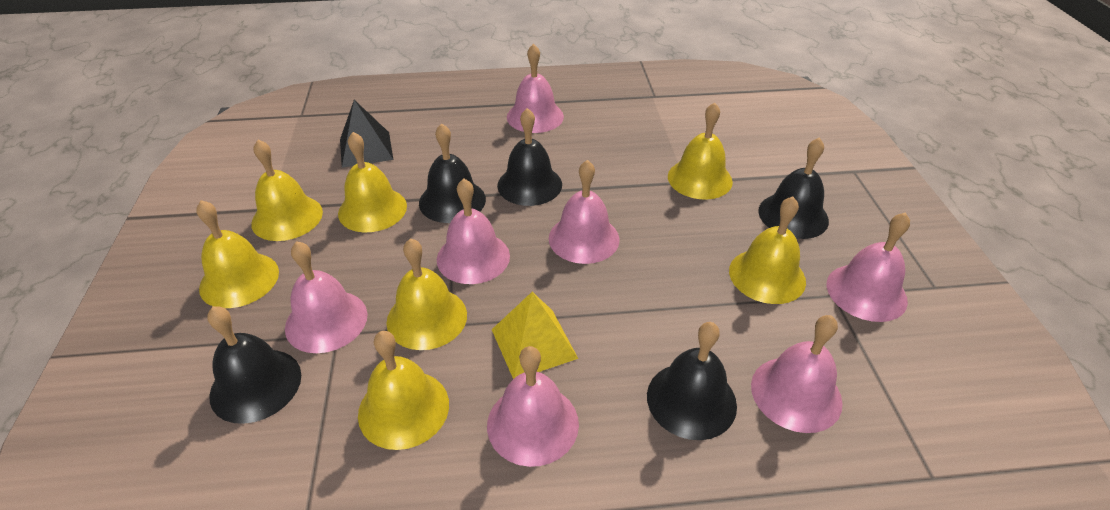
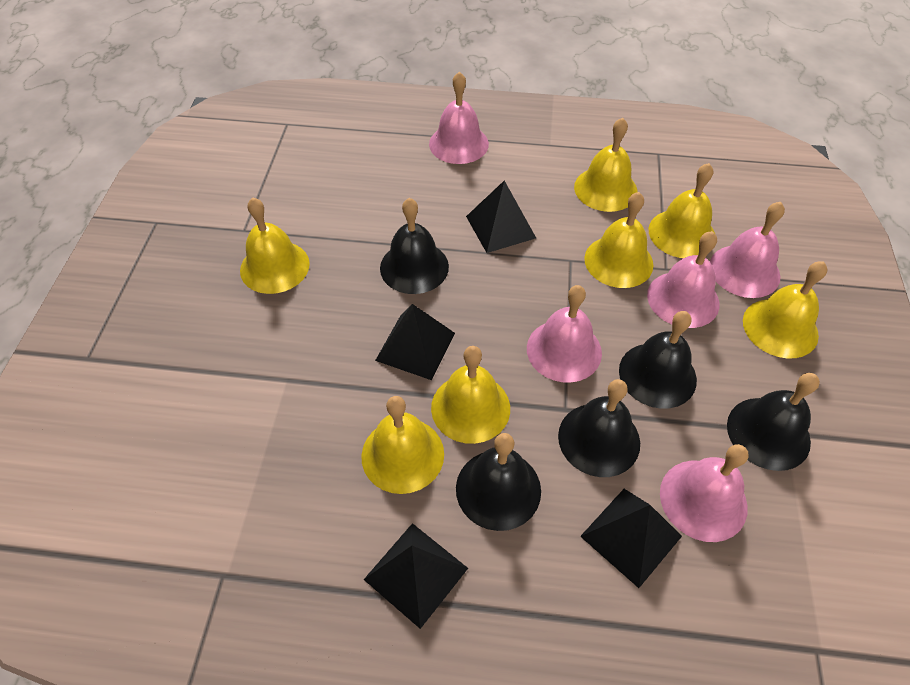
black pyramid: 1 -> 4
pink bell: 7 -> 5
yellow pyramid: 1 -> 0

